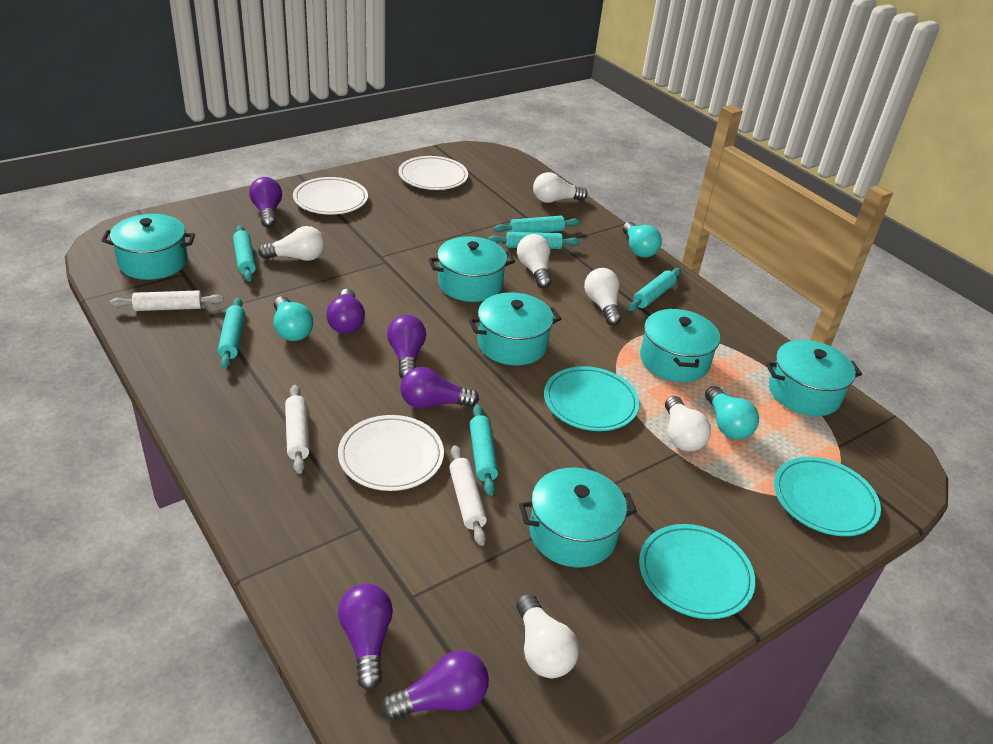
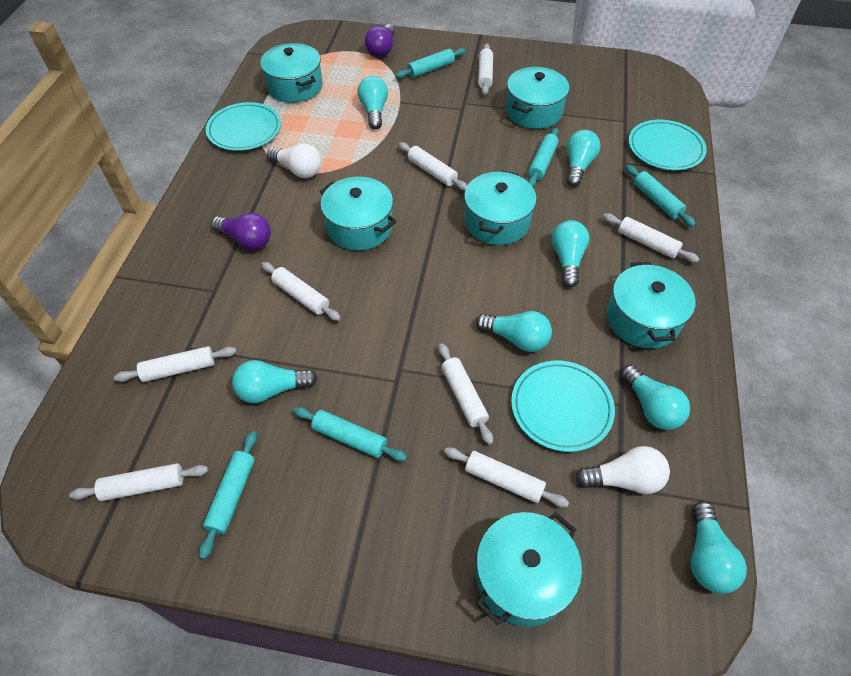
purple light bulb: 6 -> 2
turquoise light bulb: 3 -> 7
turquoise rolling pin: 6 -> 5
white light bulb: 6 -> 2
white plate: 3 -> 0
white rolling pin: 3 -> 8

